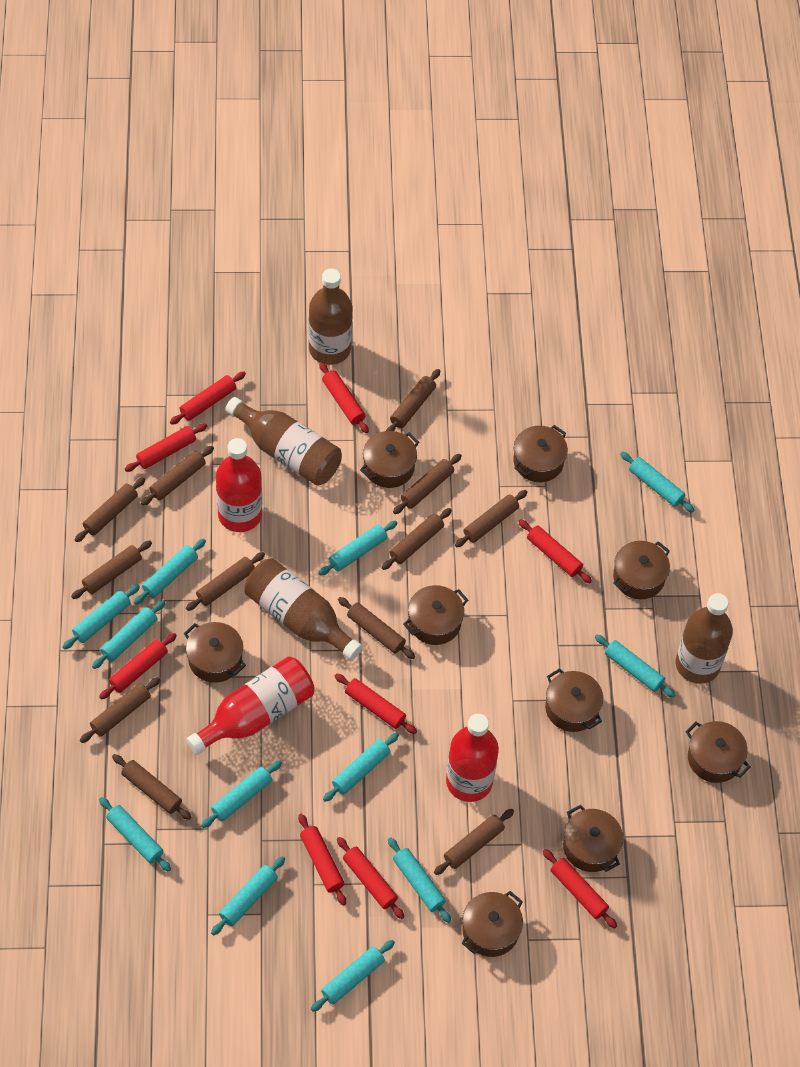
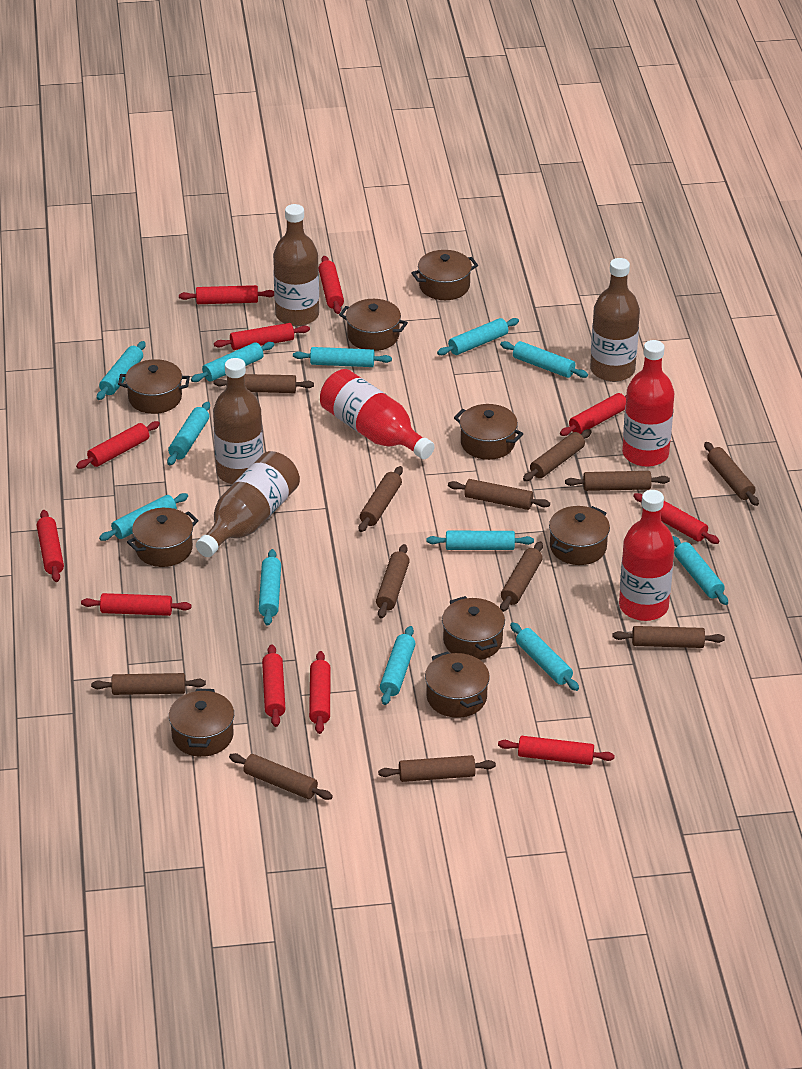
red rolling pin: 9 -> 11

